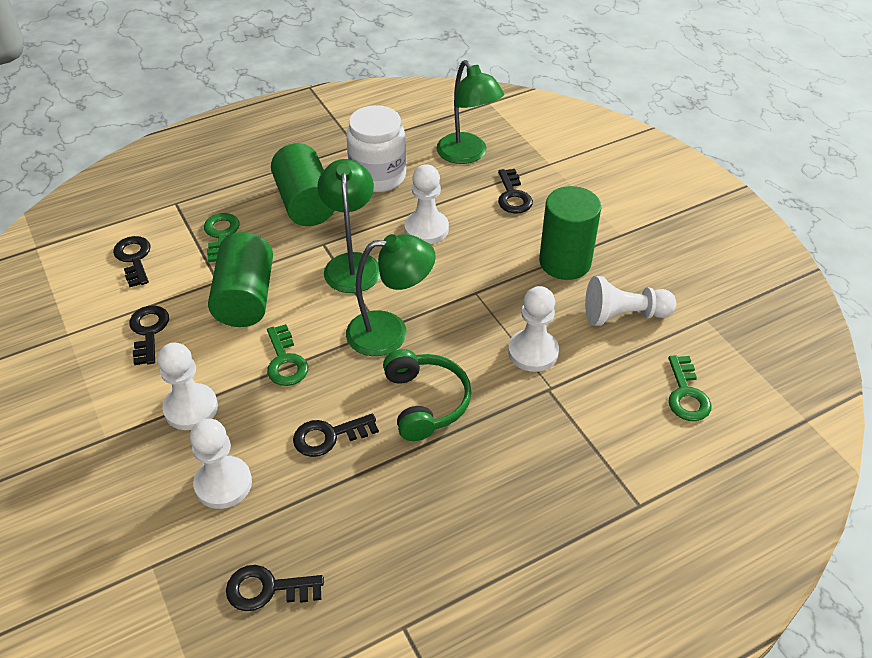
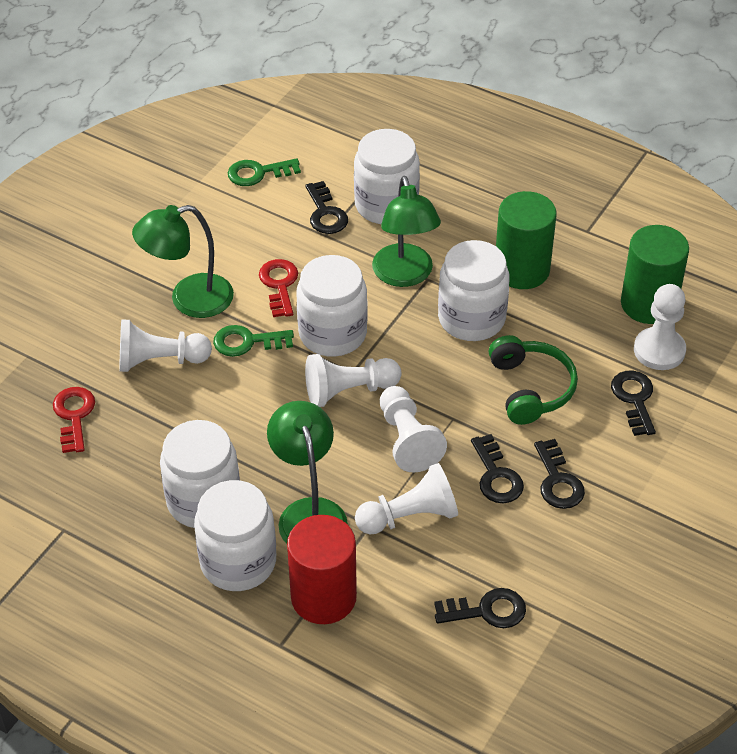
green cylinder: 3 -> 2
green key: 3 -> 2
red cylinder: 0 -> 1
red key: 0 -> 2
white jar: 1 -> 5

